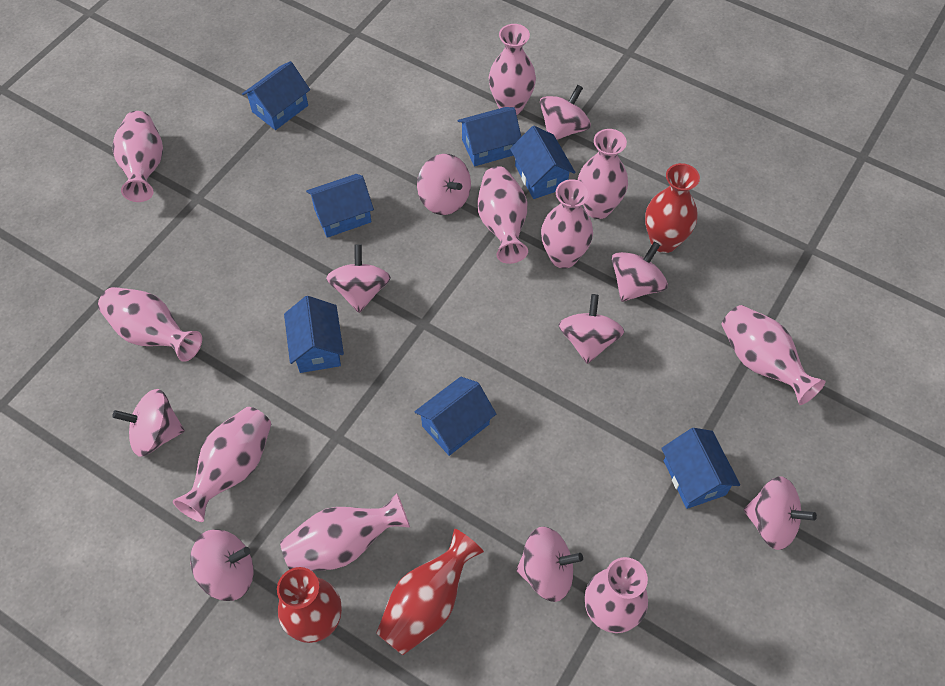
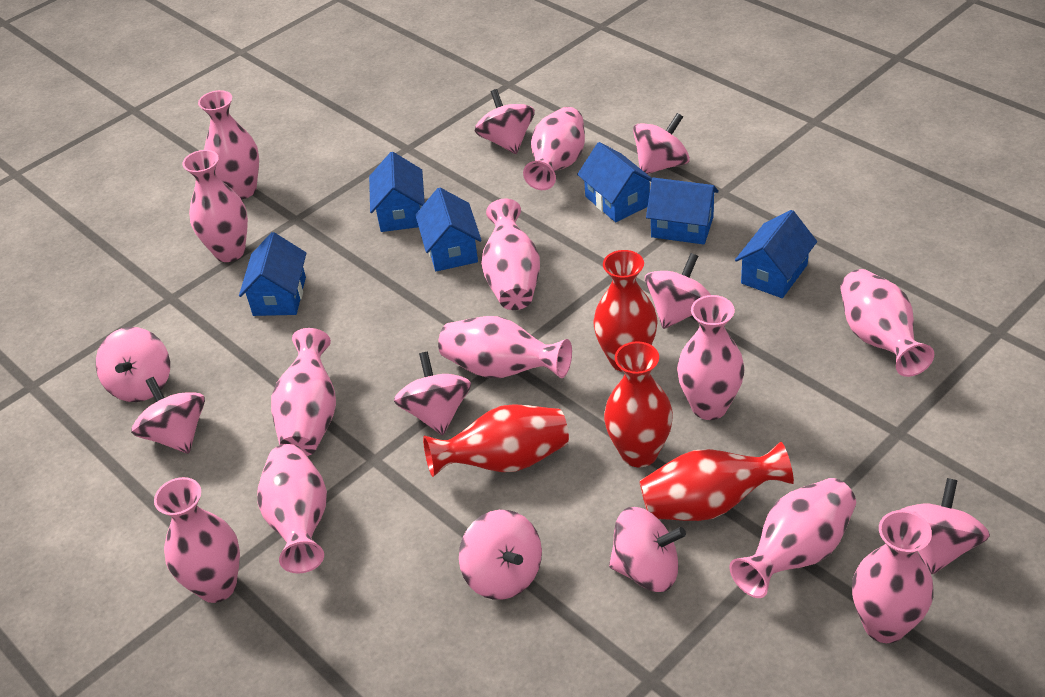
blue house: 7 -> 6
pink vase: 10 -> 12
red vase: 3 -> 4

